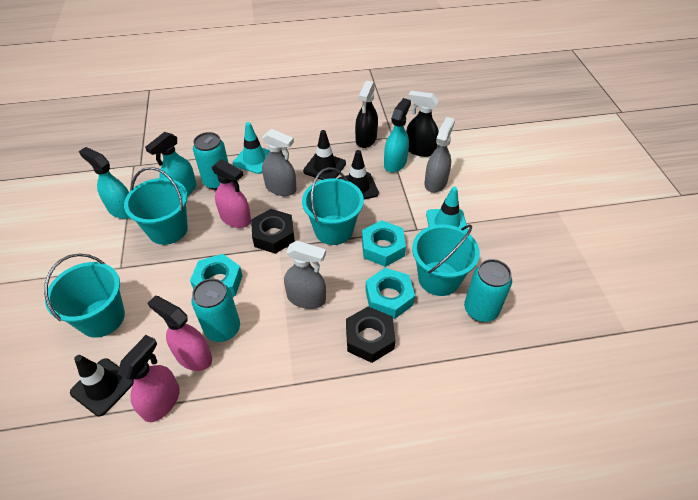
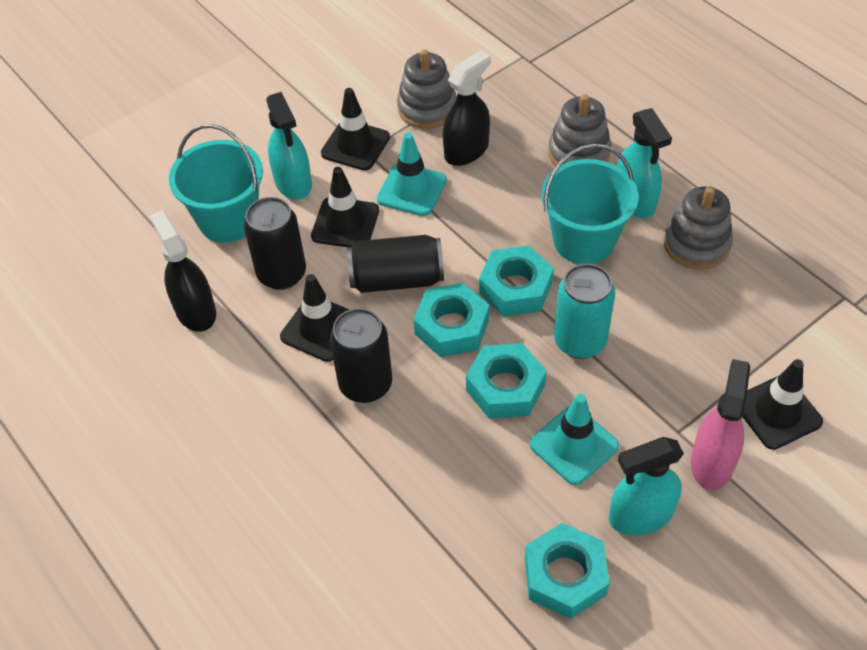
black can: 0 -> 3
black nut: 2 -> 0
black traffic cone: 3 -> 4
grey spray bottle: 3 -> 0
grey stacking toy: 0 -> 3
pink spray bottle: 3 -> 1
turquoise bucket: 4 -> 2
turquoise can: 3 -> 1
turquoise nut: 3 -> 4

